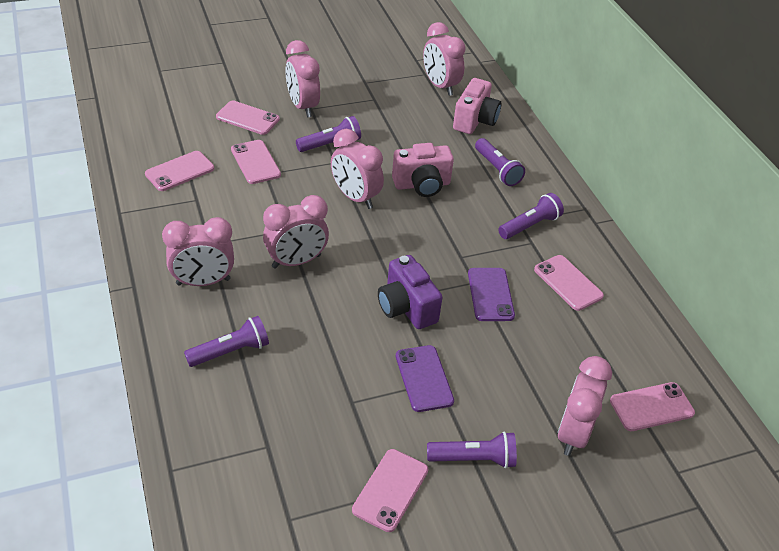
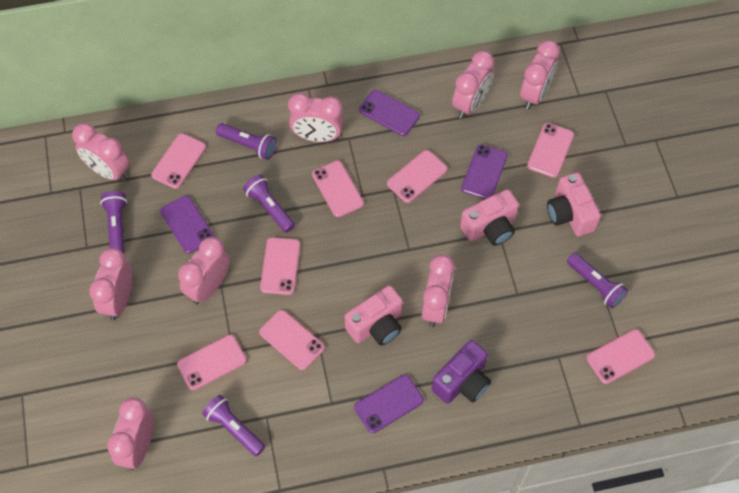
pink camera: 2 -> 3
pink clock: 6 -> 8
pink phone: 6 -> 8
purple phone: 2 -> 4

